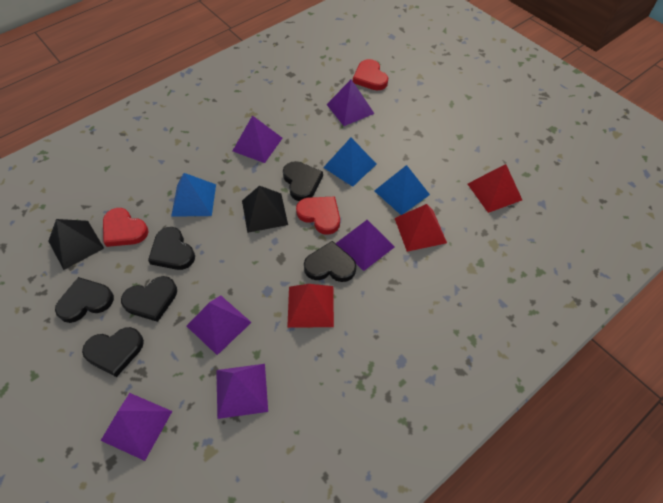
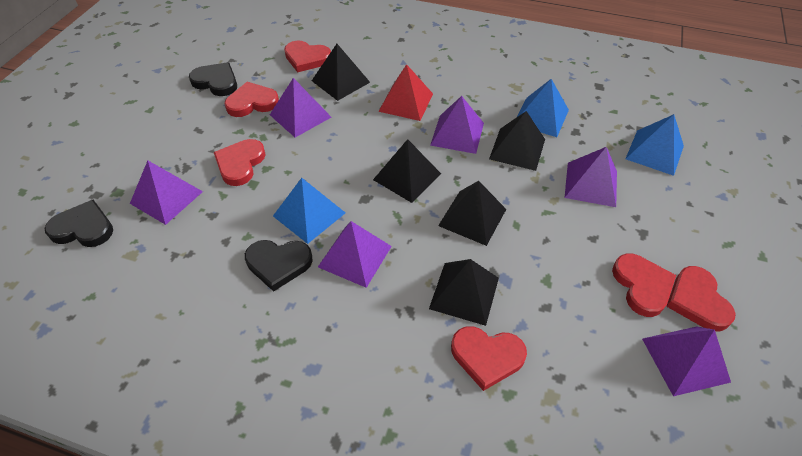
black heart: 6 -> 3
black pyramid: 2 -> 5
red heart: 3 -> 6
red pyramid: 3 -> 1

